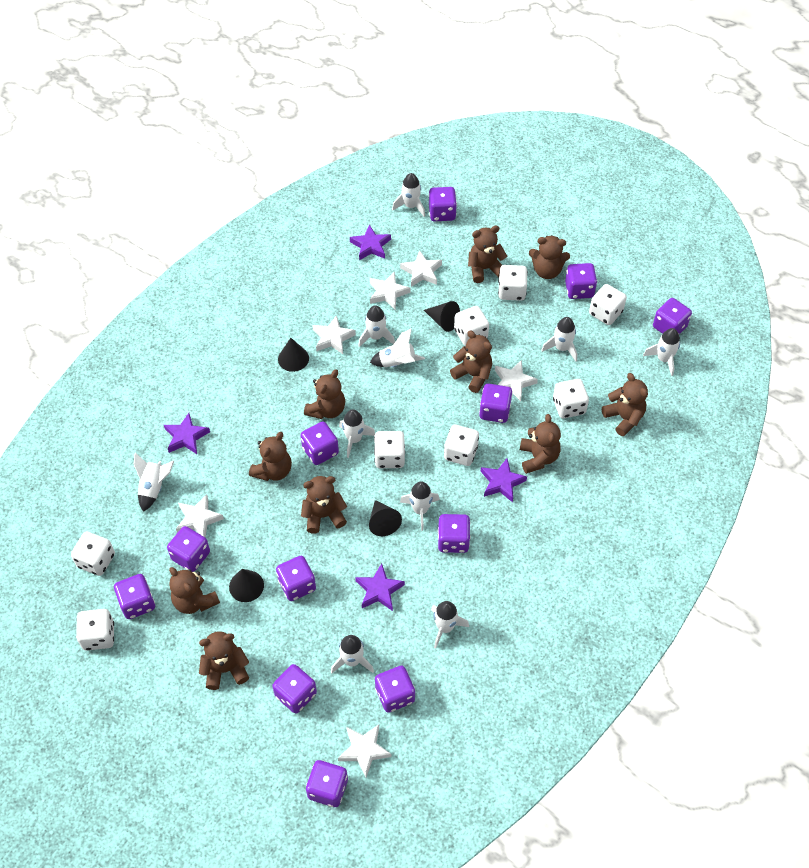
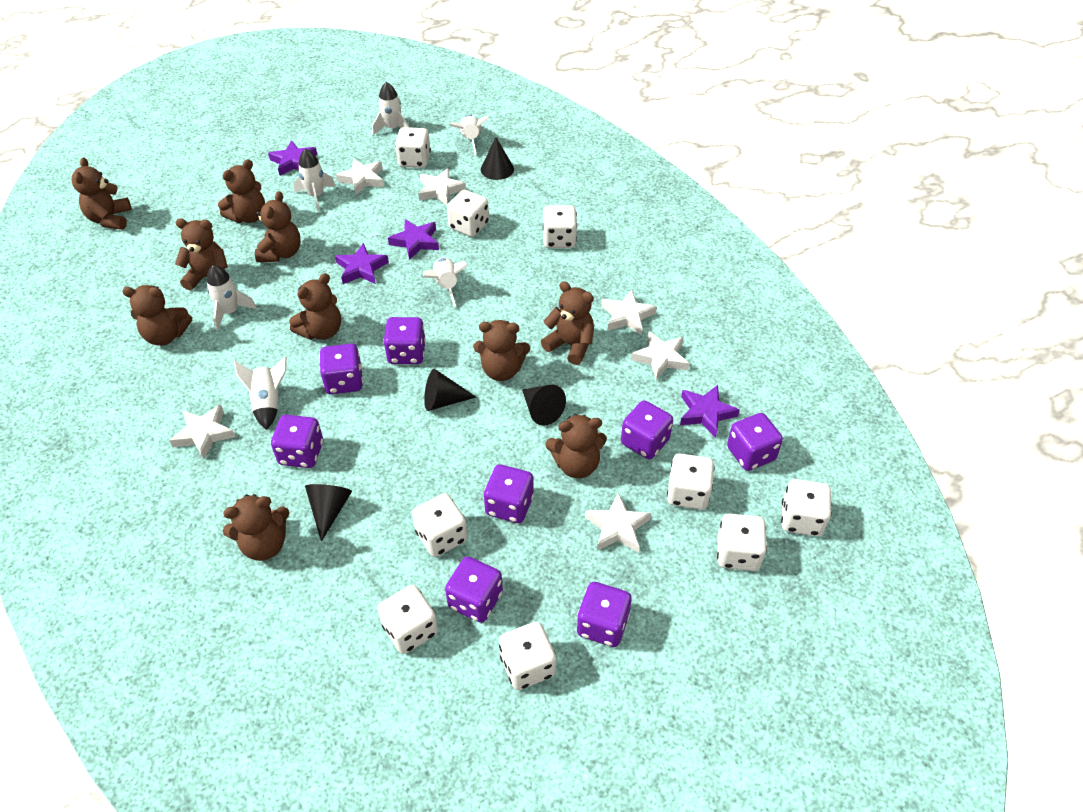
purple dice: 12 -> 8
white dice: 8 -> 9
white rocket: 10 -> 6

